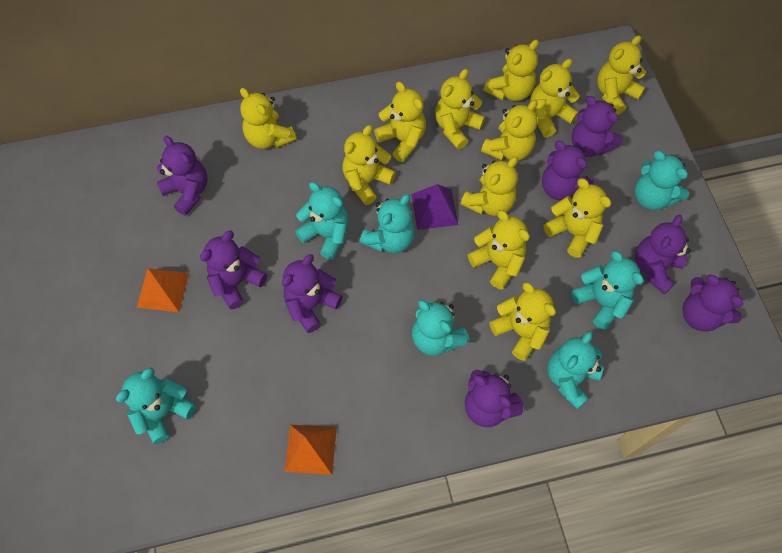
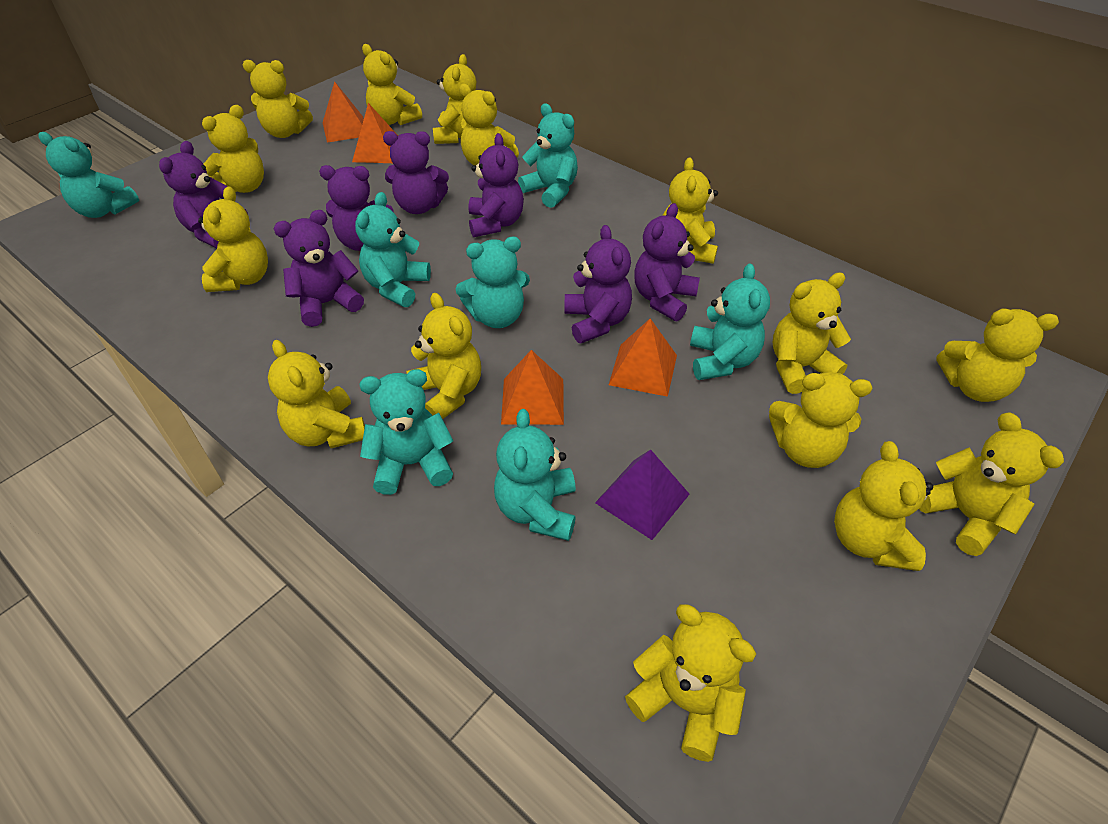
orange pyramid: 2 -> 4
purple teddy bear: 8 -> 7
yellow teddy bear: 12 -> 15

